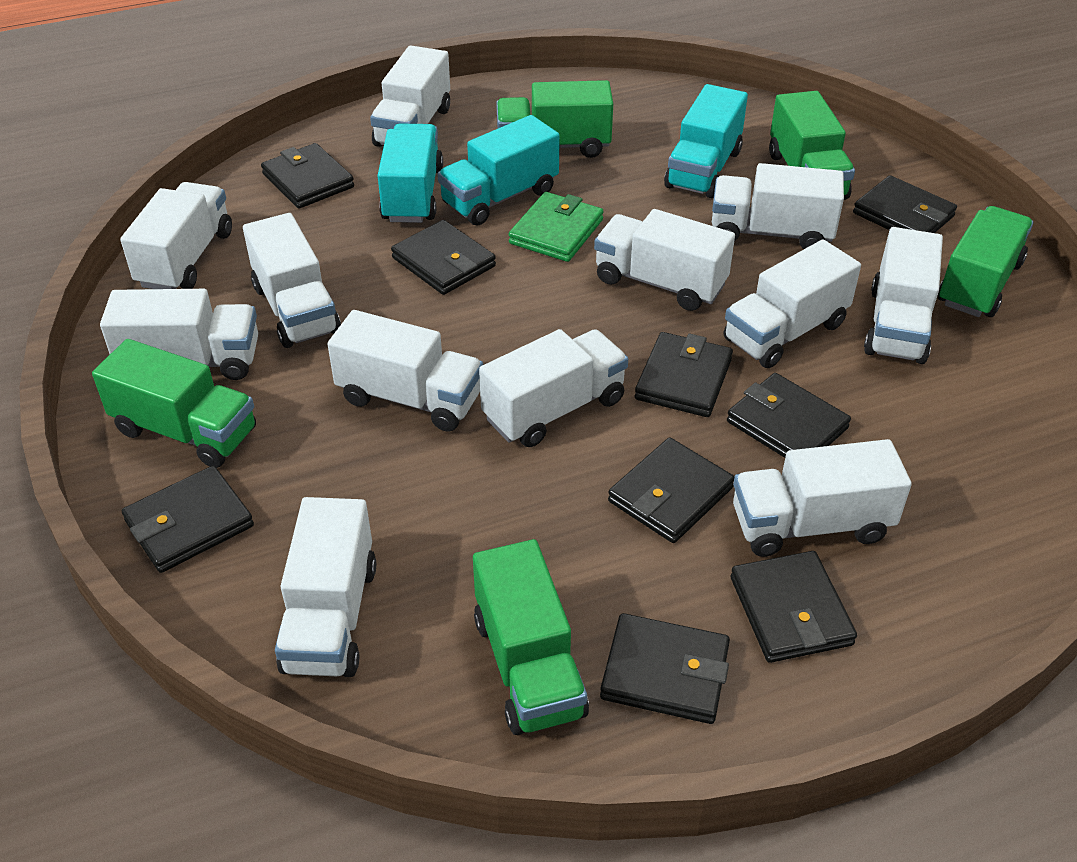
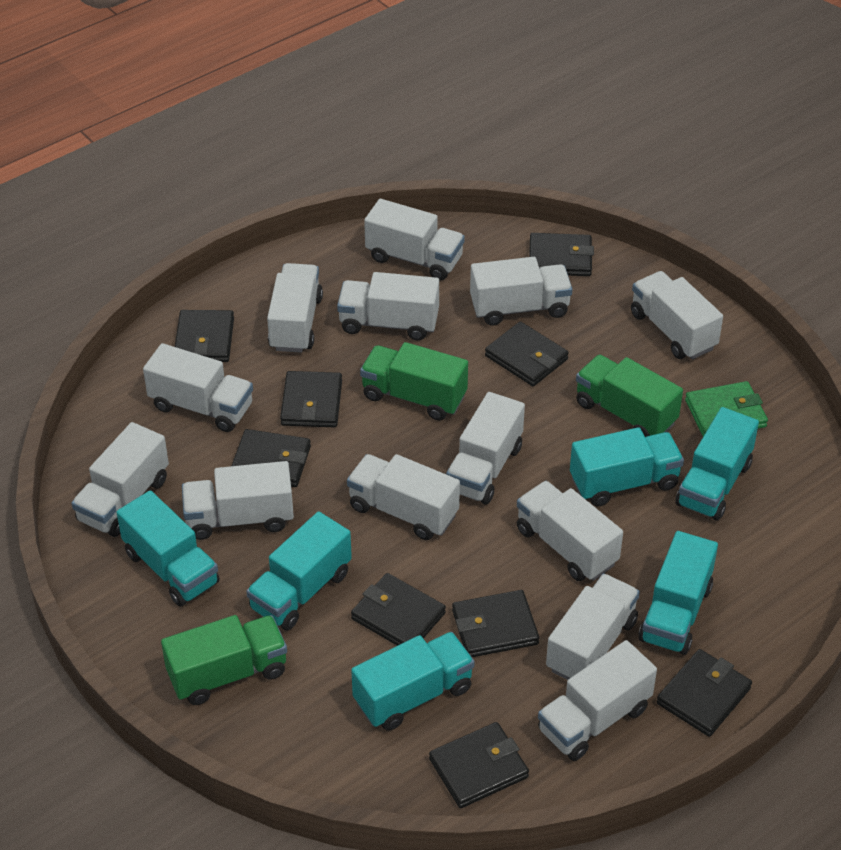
green truck: 5 -> 3
turquoise truck: 3 -> 6
white truck: 12 -> 13

